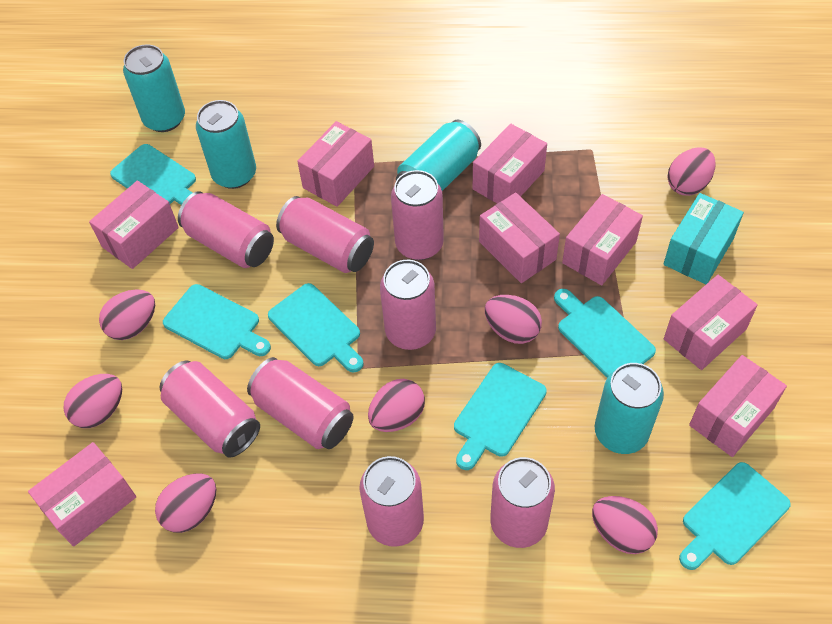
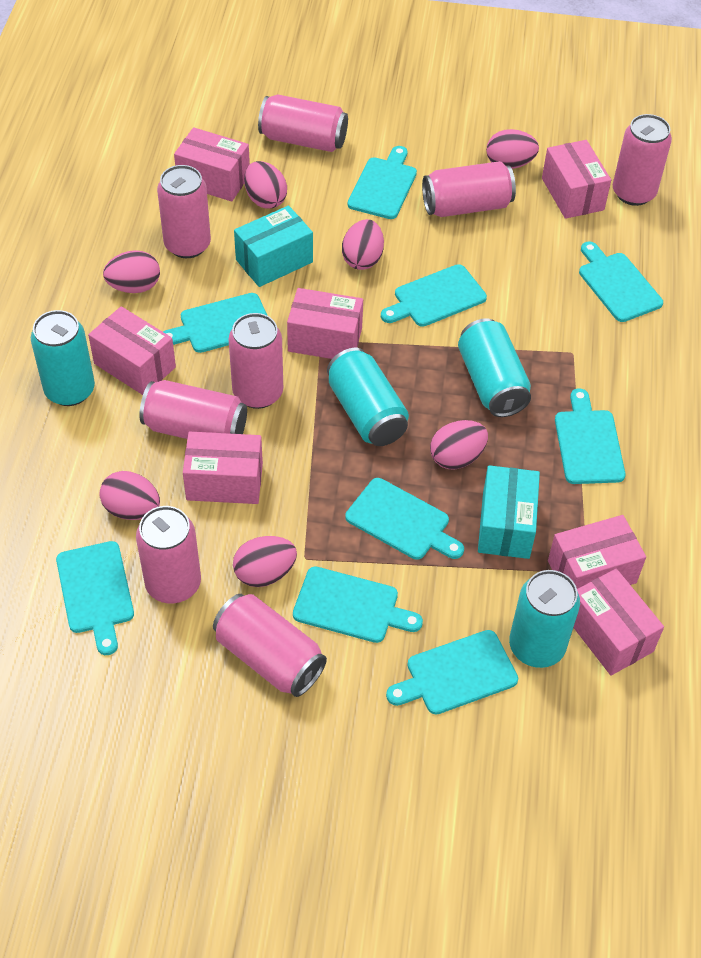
pink box: 8 -> 7
turquoise box: 1 -> 2
turquoise cutting board: 6 -> 9

